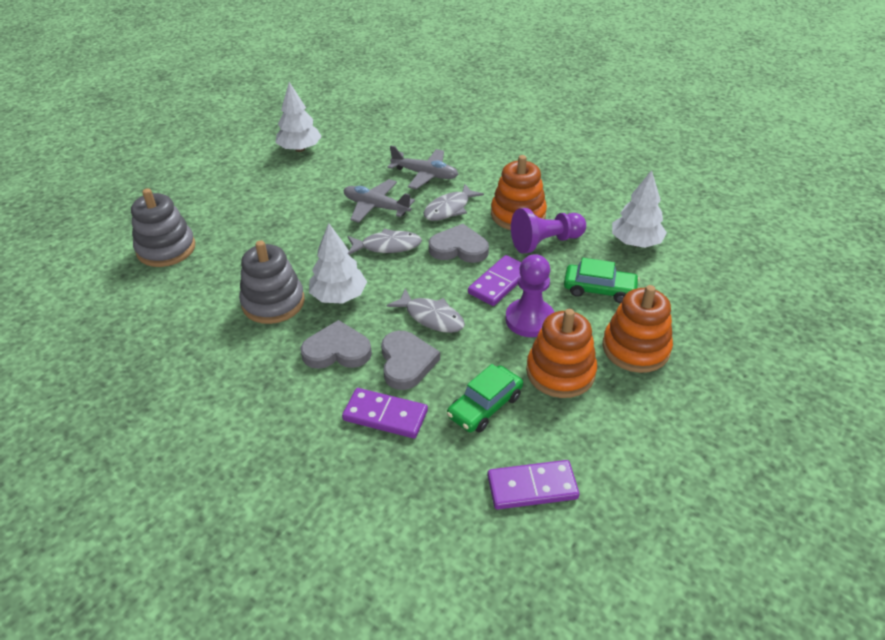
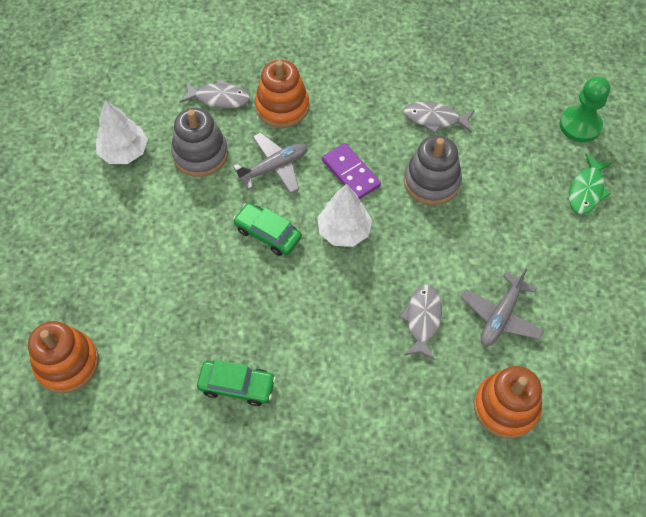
green fish: 0 -> 1
green pawn: 0 -> 1
grey heart: 3 -> 0
purple domino: 3 -> 1
purple pawn: 2 -> 0
white tree: 3 -> 2

